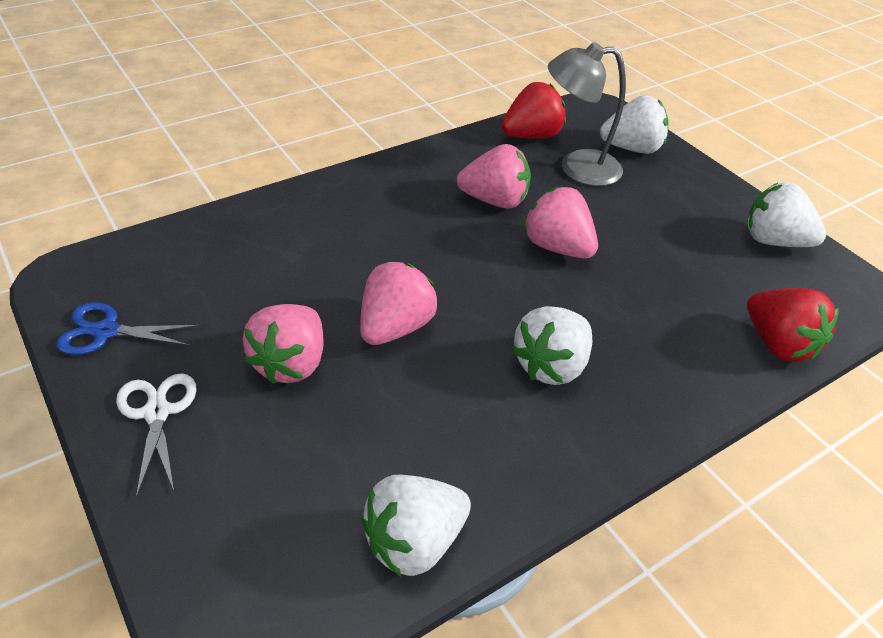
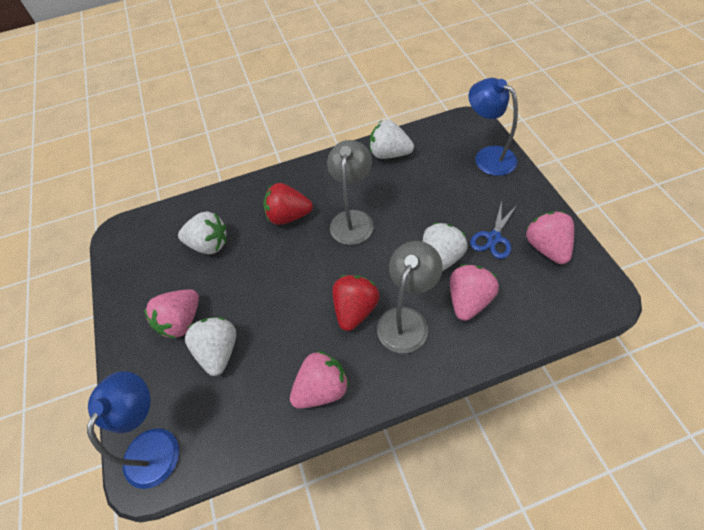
blue lamp: 0 -> 2
grey lamp: 1 -> 2
white scissors: 1 -> 0

